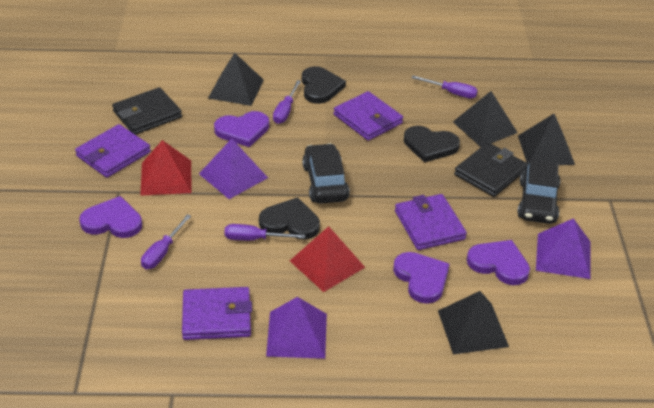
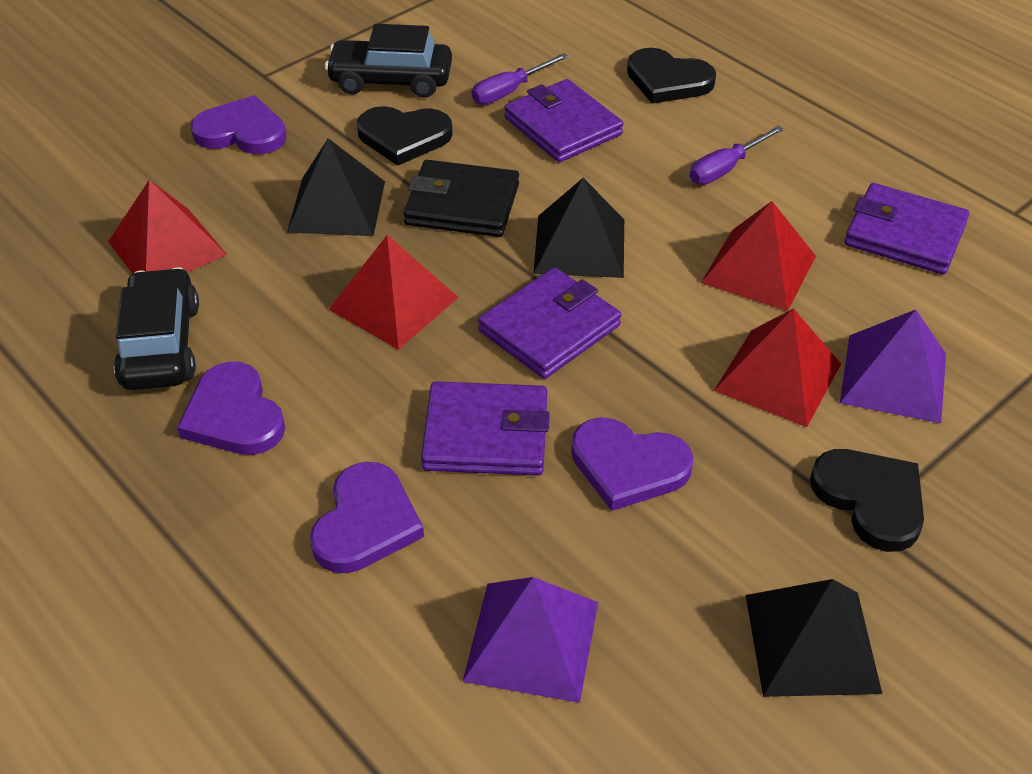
black pyramid: 4 -> 3
black wallet: 2 -> 1
purple pyramid: 3 -> 2
purple screwdriver: 4 -> 2
red pyramid: 2 -> 4

